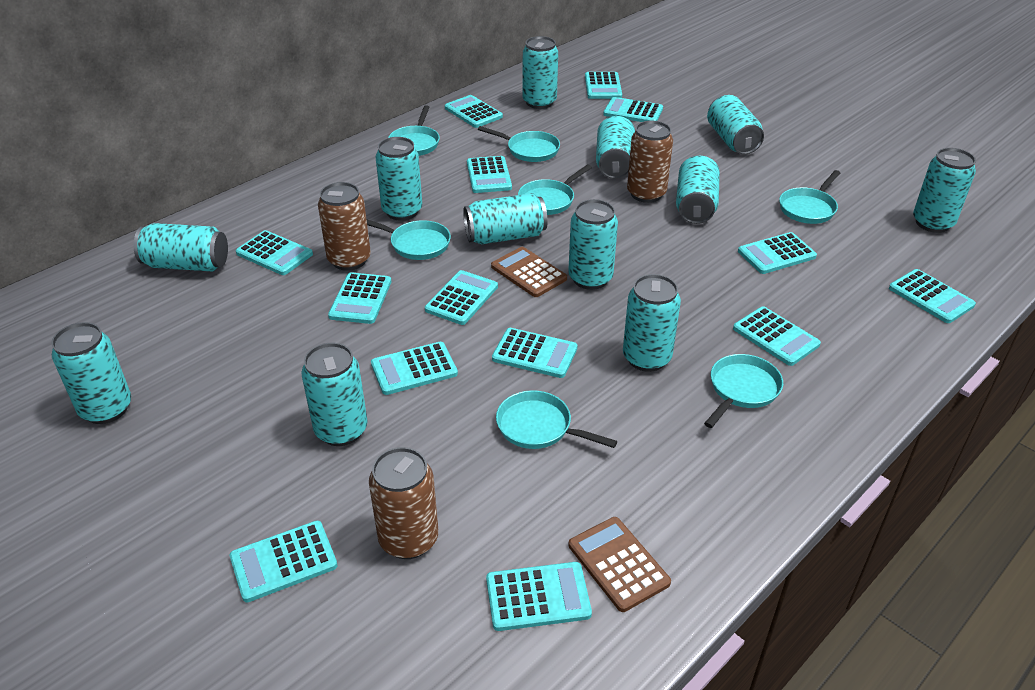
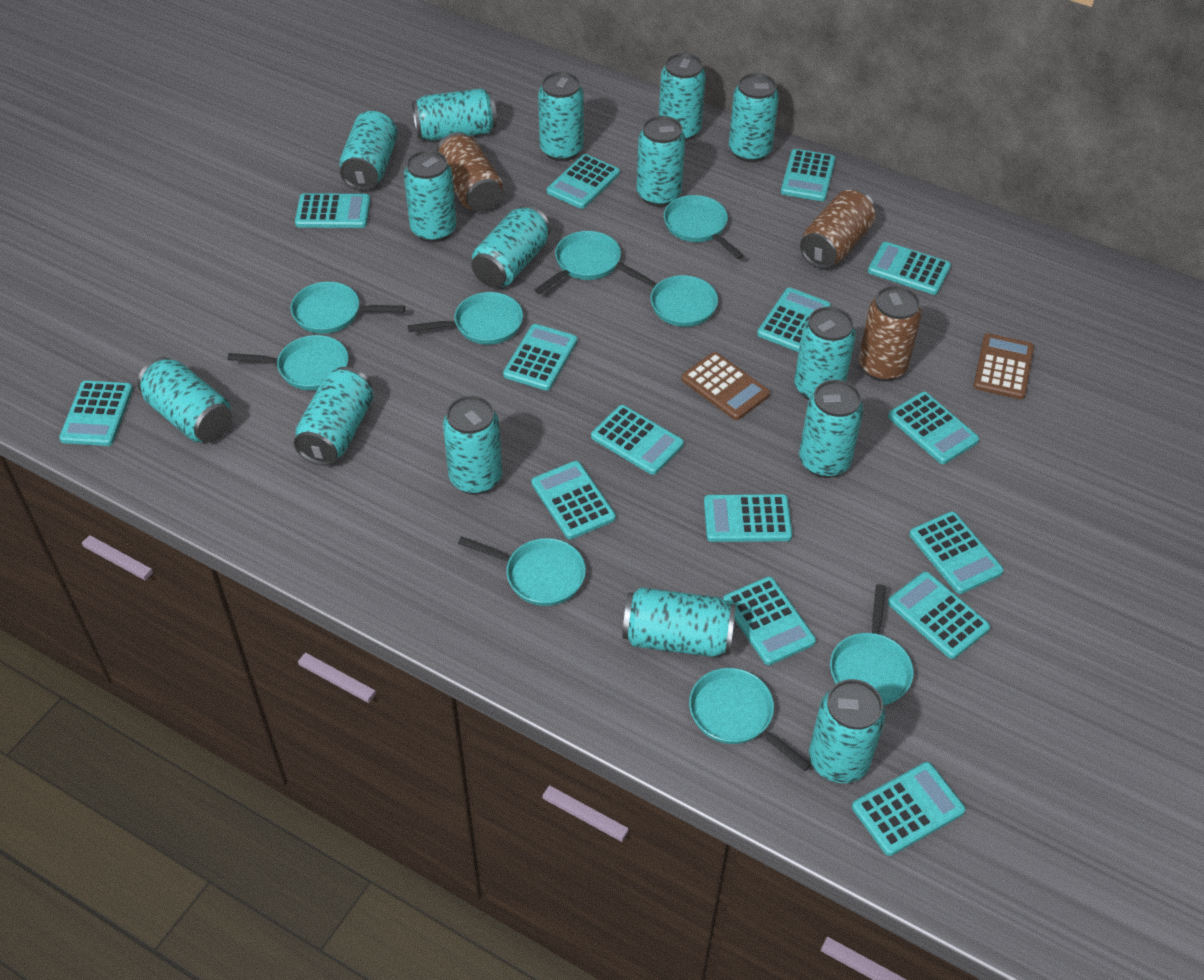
turquoise calculator: 14 -> 15
turquoise can: 12 -> 15
turquoise pan: 7 -> 9

